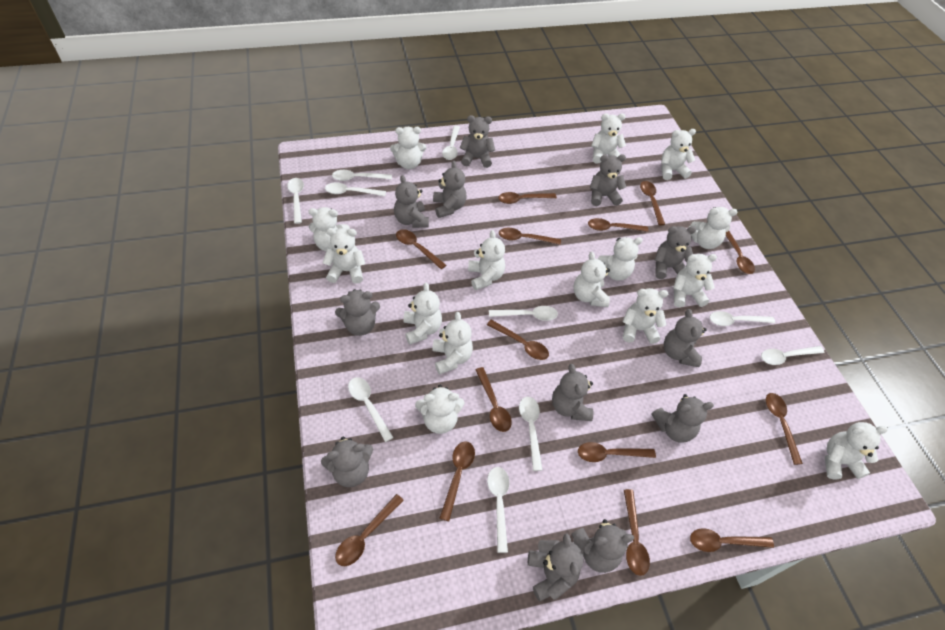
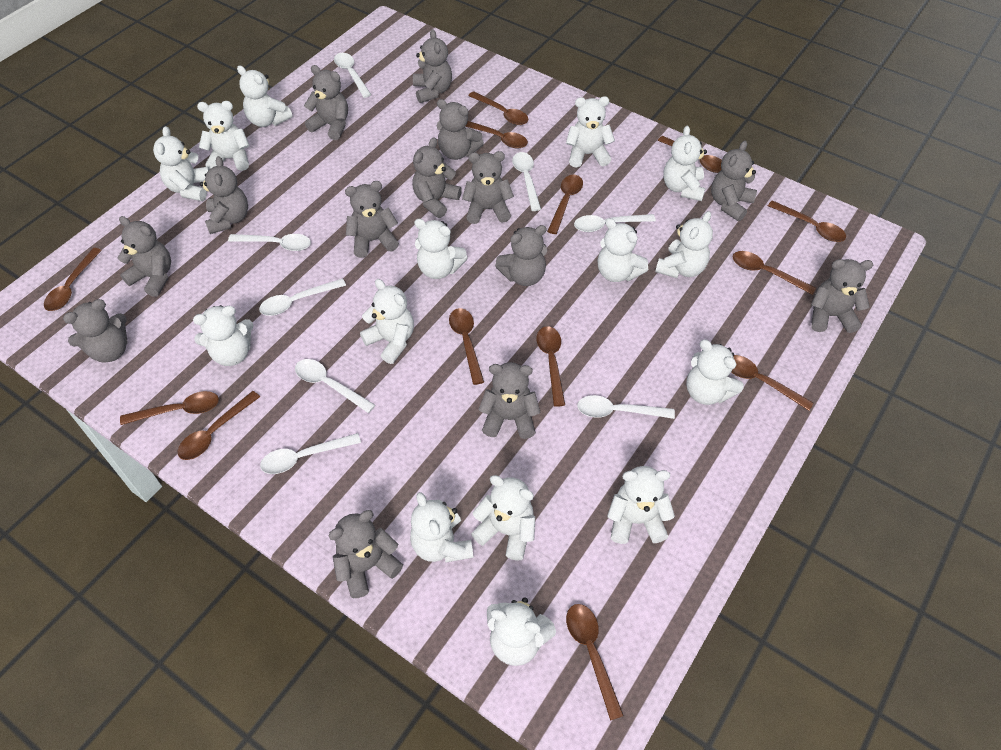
brown spoon: 14 -> 13
grey teddy bear: 12 -> 14
white spoon: 10 -> 8

